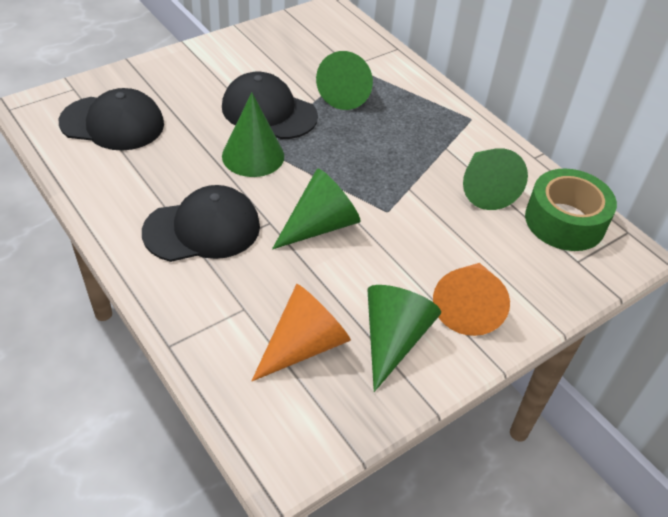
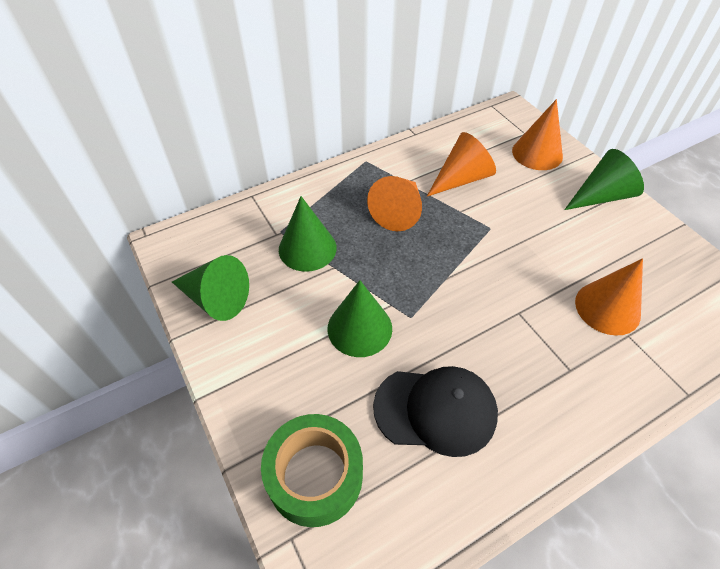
black cap: 3 -> 1
green cone: 5 -> 4
orange cone: 2 -> 4

